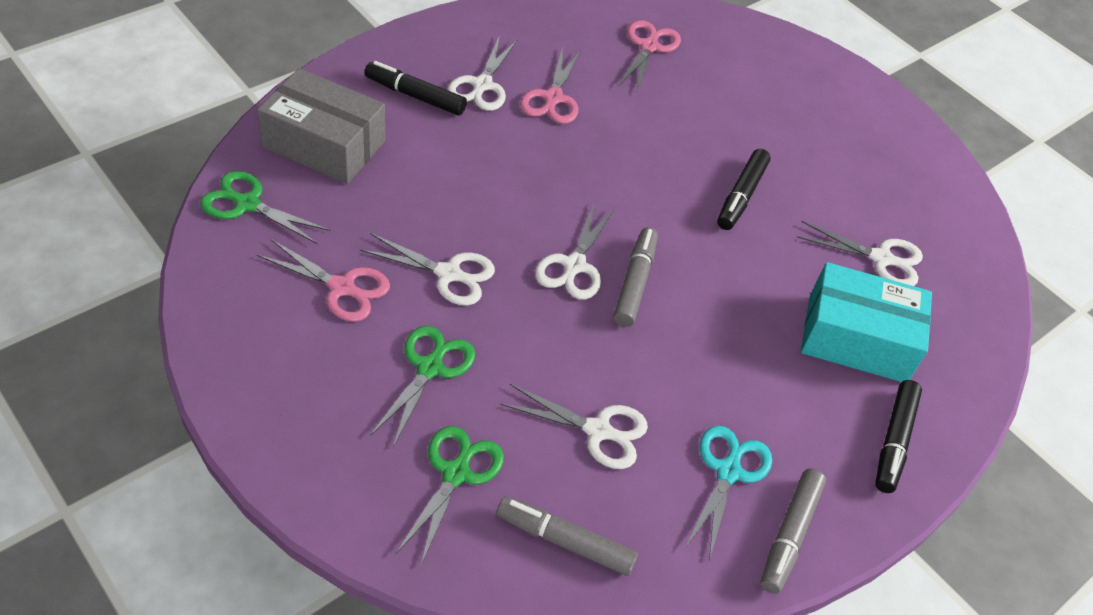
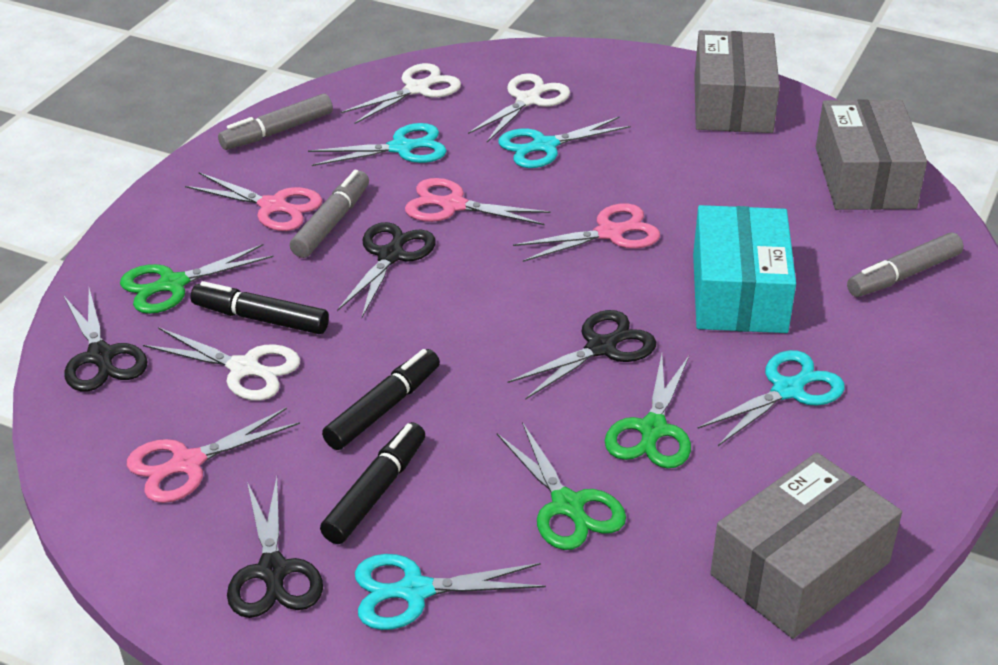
black scissors: 0 -> 4
grey box: 1 -> 3
pink scissors: 3 -> 4
turquoise scissors: 1 -> 4
white scissors: 5 -> 3

